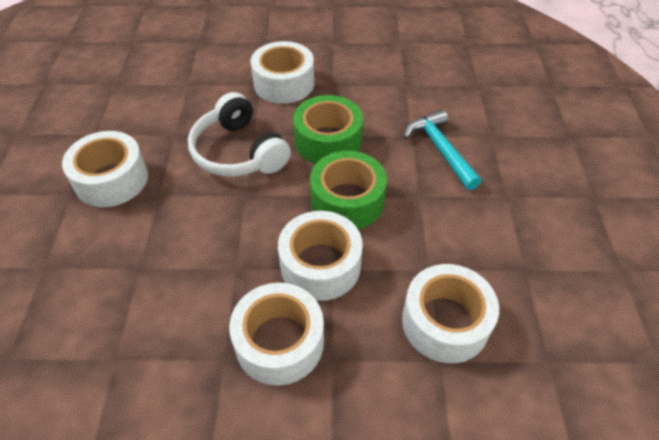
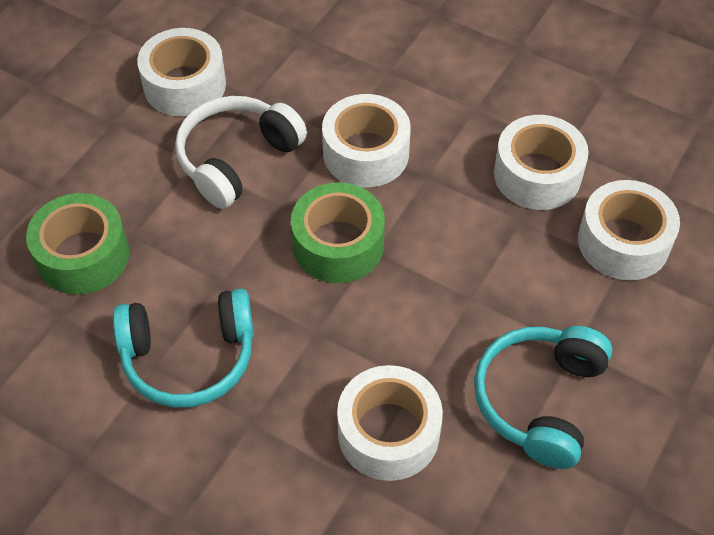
turquoise hammer: 1 -> 0
turquoise headphones: 0 -> 2

